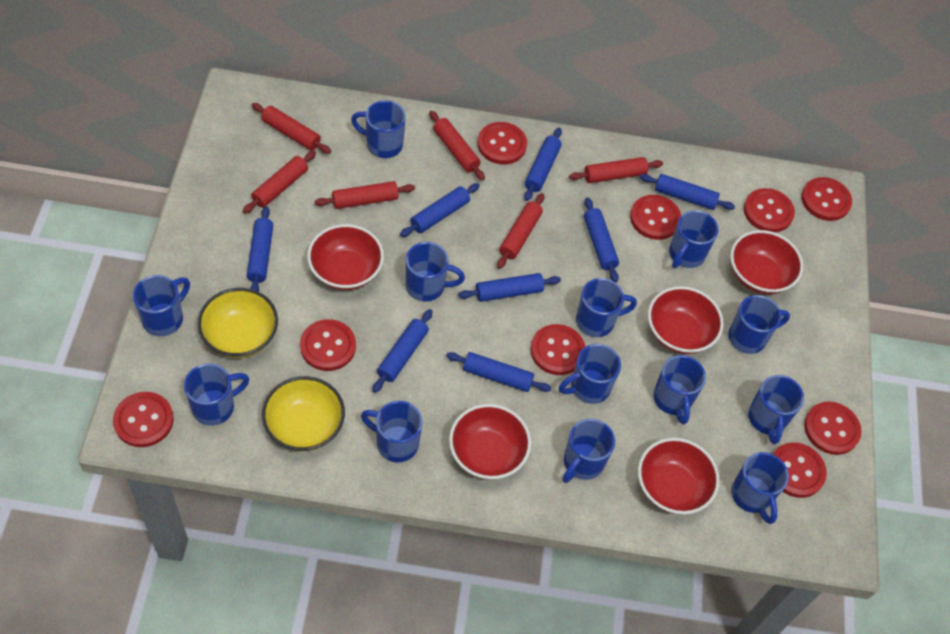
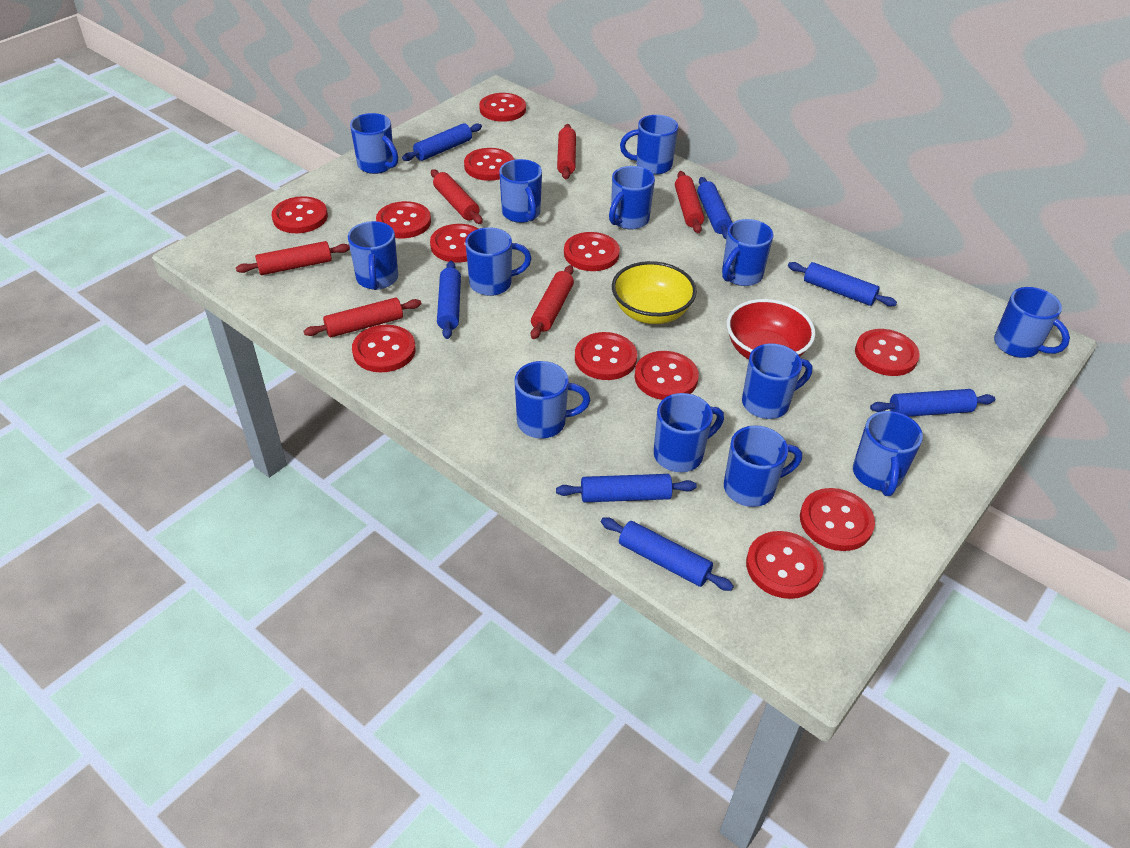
blue rolling pin: 8 -> 7
red bowl: 5 -> 1
red button: 9 -> 12
yellow bowl: 2 -> 1

